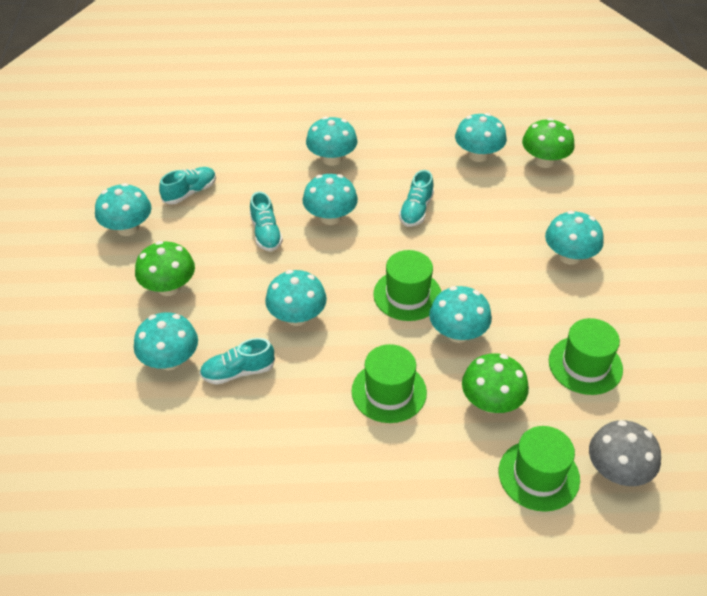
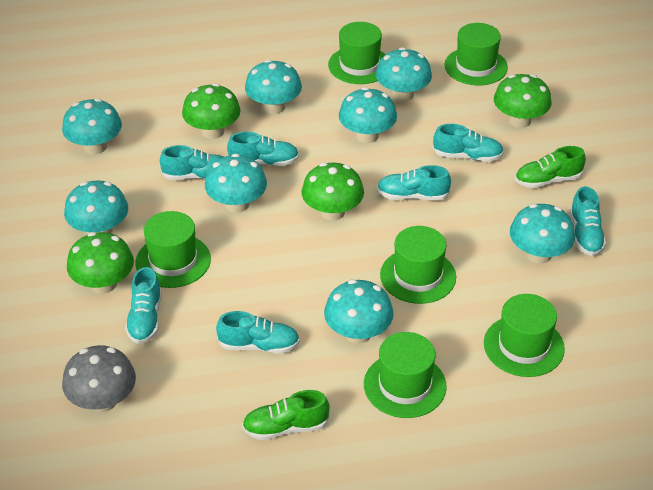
green hat: 4 -> 6
green mushroom: 3 -> 4
green shoe: 0 -> 2
turquoise shoe: 4 -> 7

